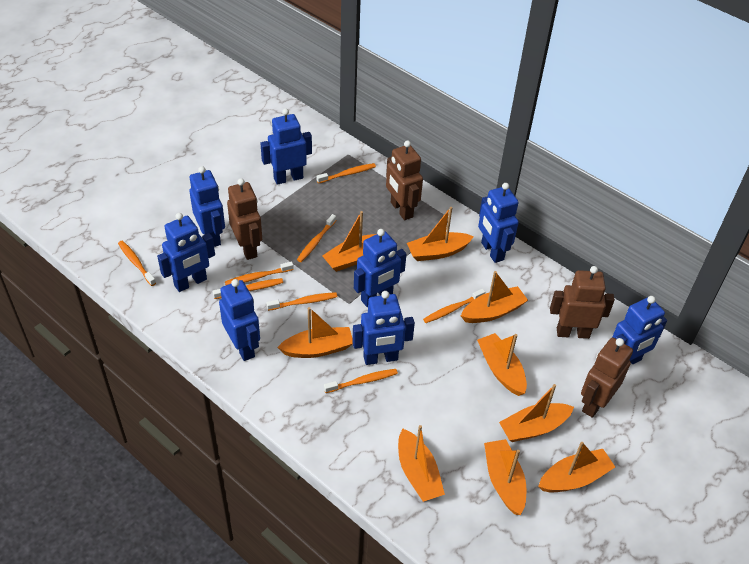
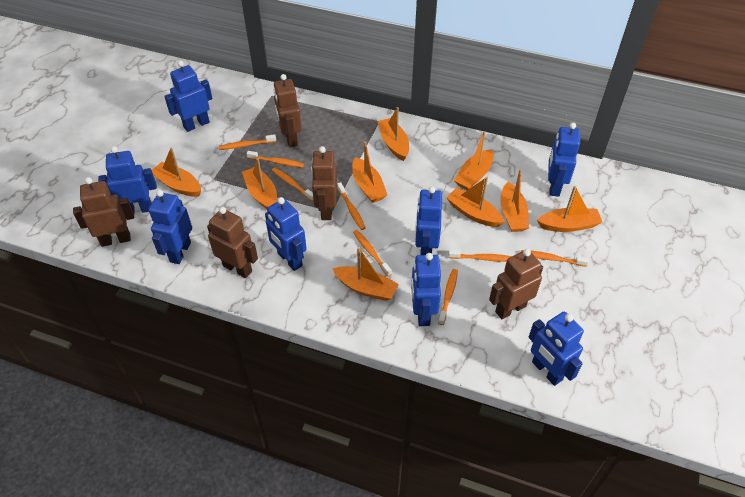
brown robot: 4 -> 5

